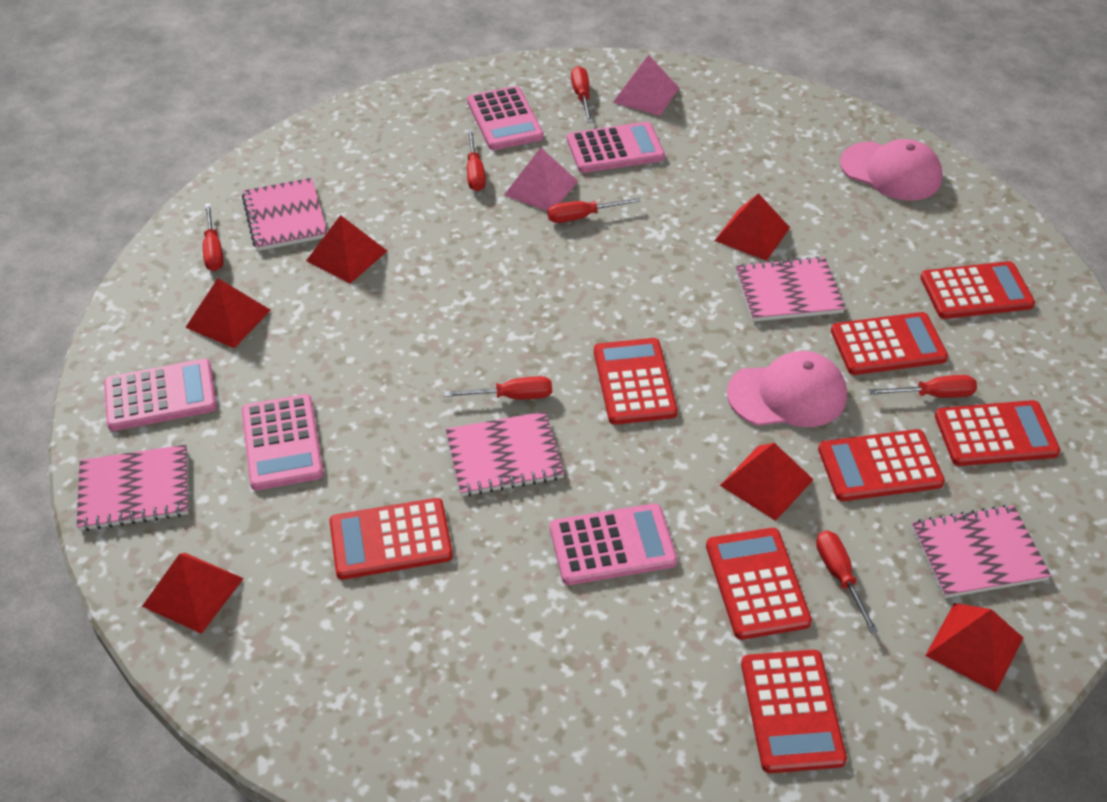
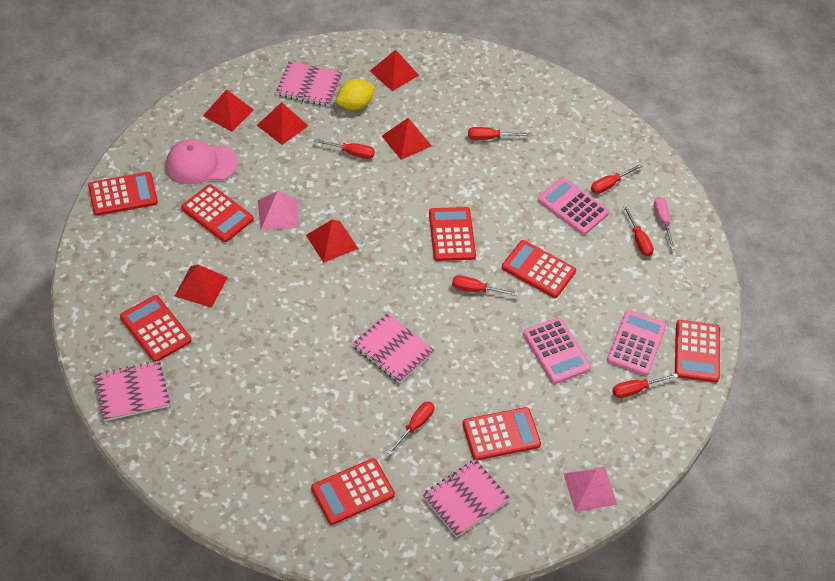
pink calculator: 5 -> 3
pink cap: 2 -> 1
pink notebook: 5 -> 4
pink screwdriver: 0 -> 1
yellow lemon: 0 -> 1

